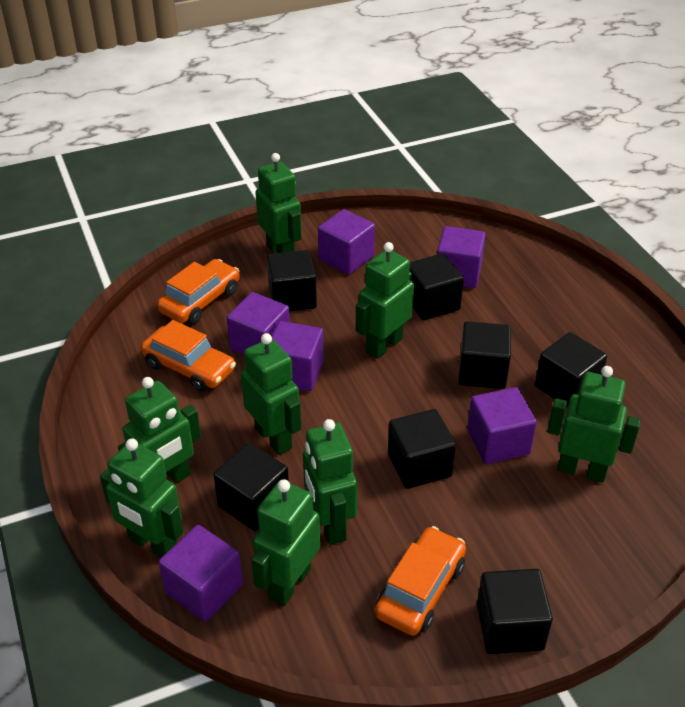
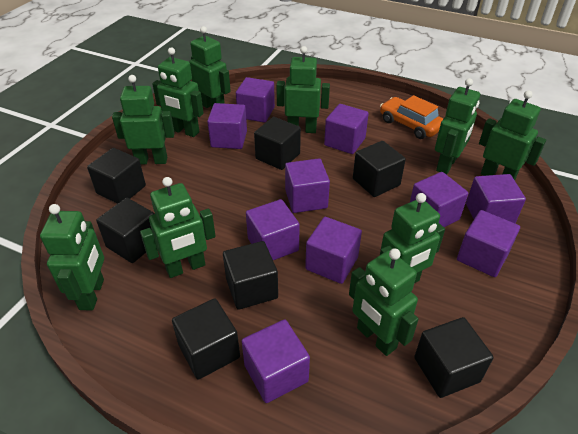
green robot: 8 -> 10
orange car: 3 -> 1
purple cube: 6 -> 10

